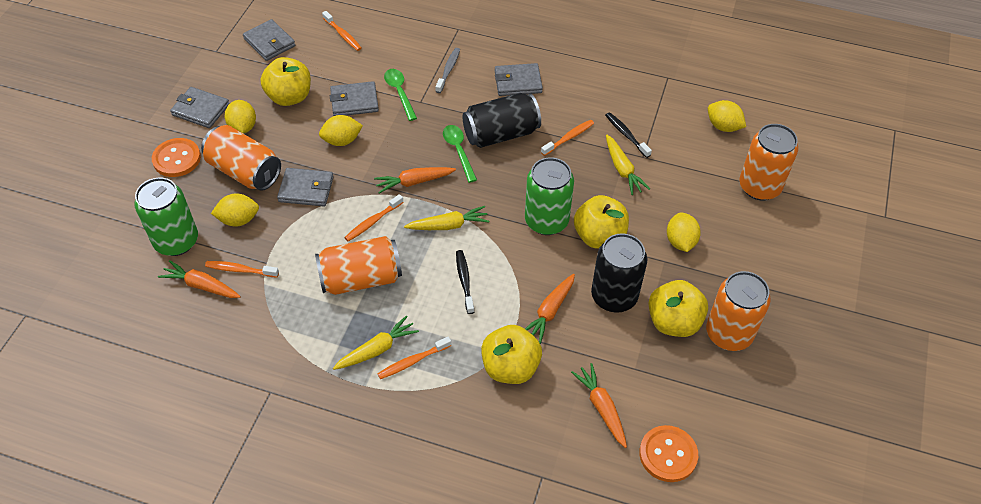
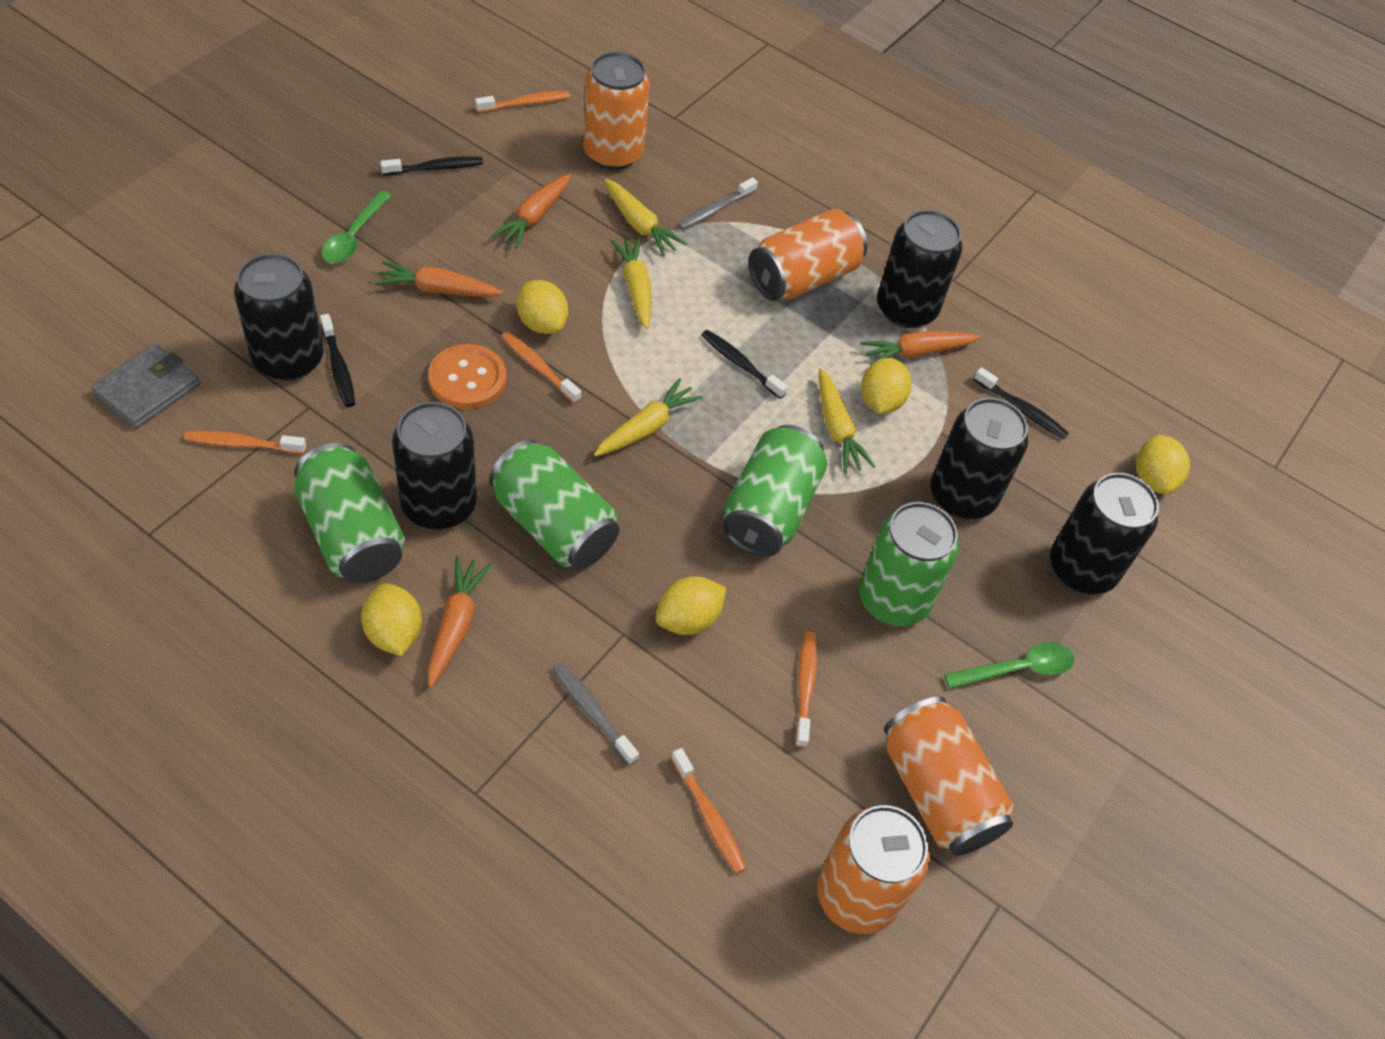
black can: 2 -> 5
black toothbrush: 2 -> 4
green can: 2 -> 4
grey toothbrush: 1 -> 2
grey wallet: 5 -> 1
orange button: 2 -> 1
yellow apple: 4 -> 0
yellow carrot: 3 -> 4

